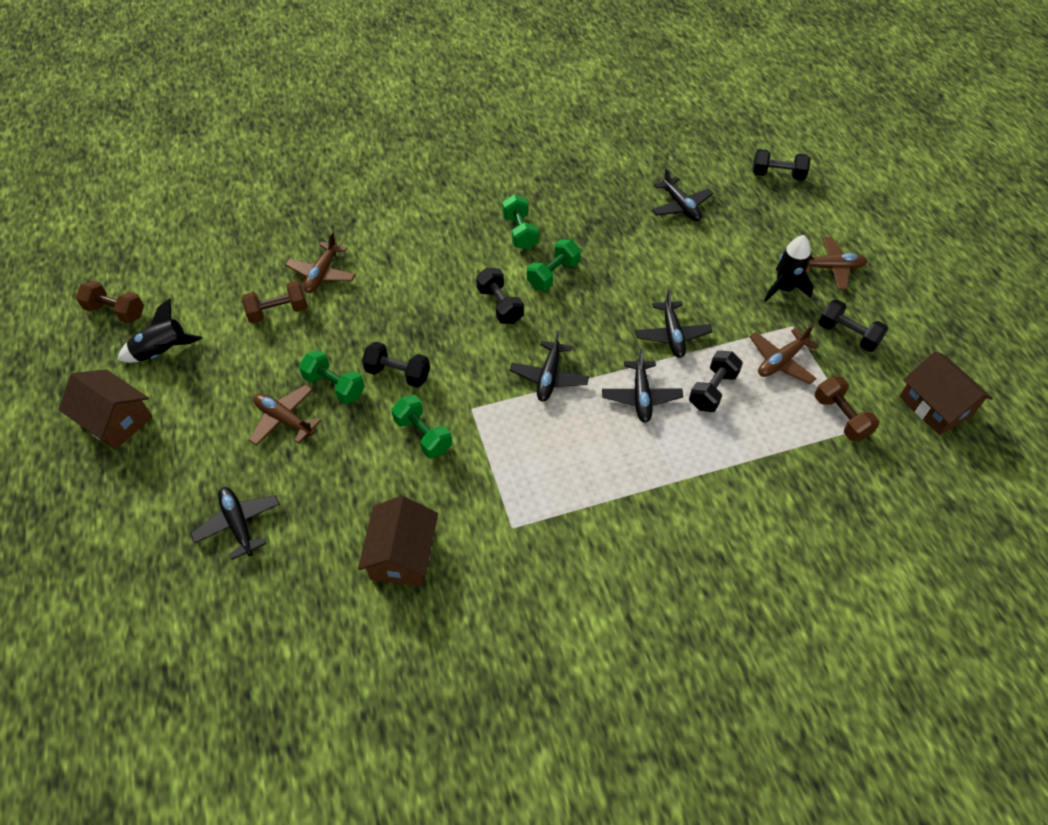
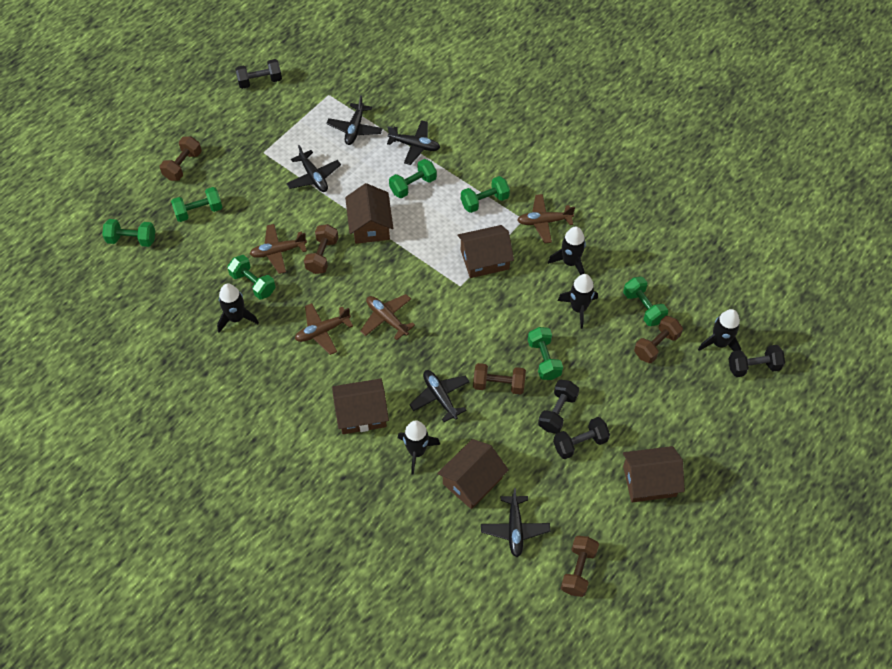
black dumbbell: 5 -> 4
black rocket: 2 -> 5
brown dumbbell: 3 -> 5
brown house: 3 -> 5
green dumbbell: 4 -> 7

